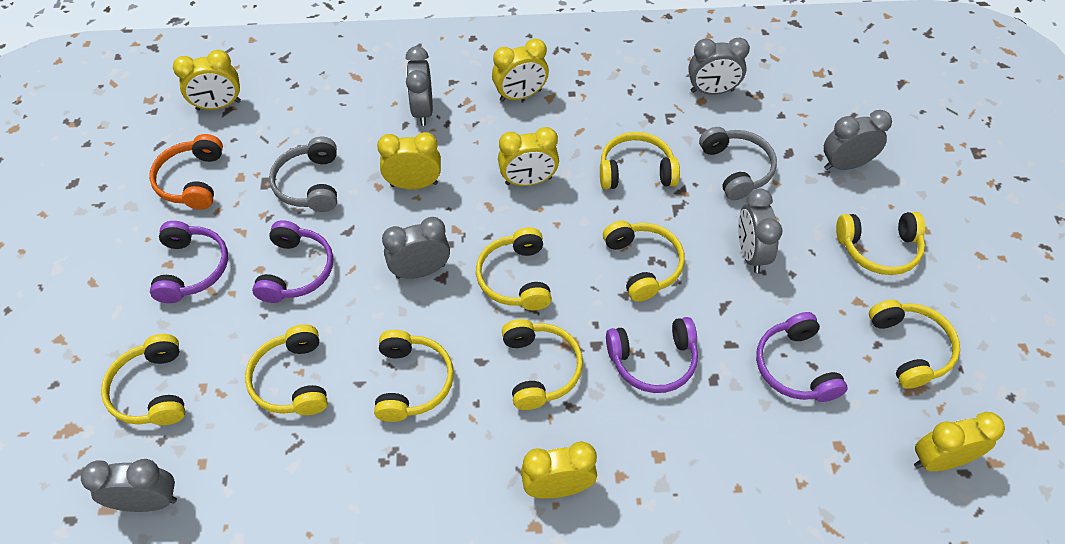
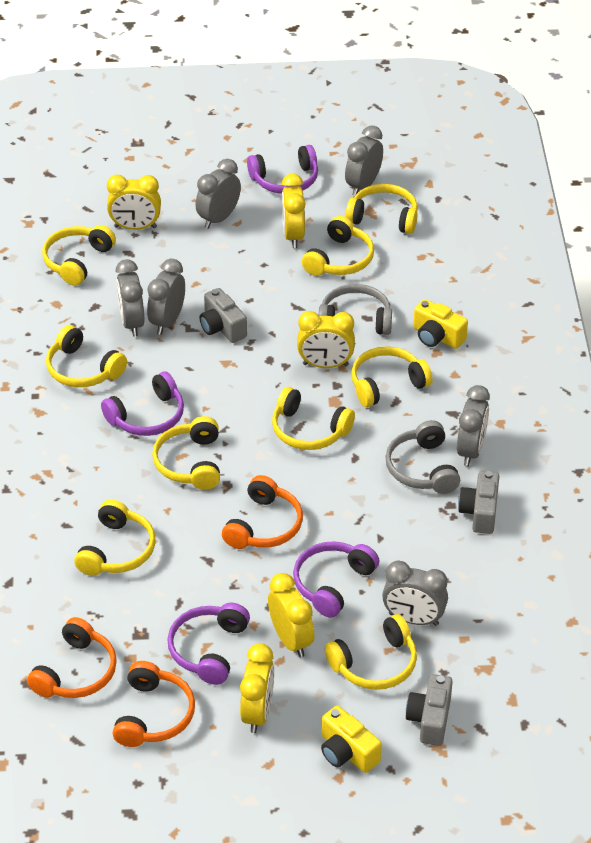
grey camera: 0 -> 3
orange headphones: 1 -> 3
yellow camera: 0 -> 2
yellow clock: 6 -> 5

